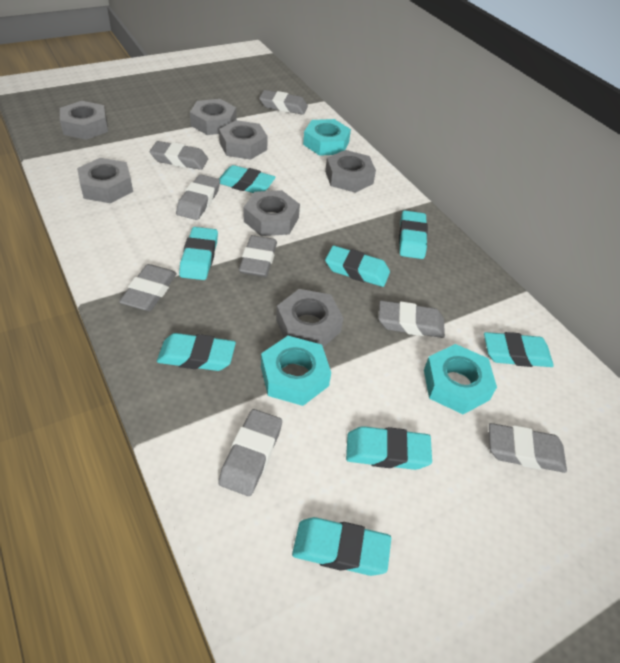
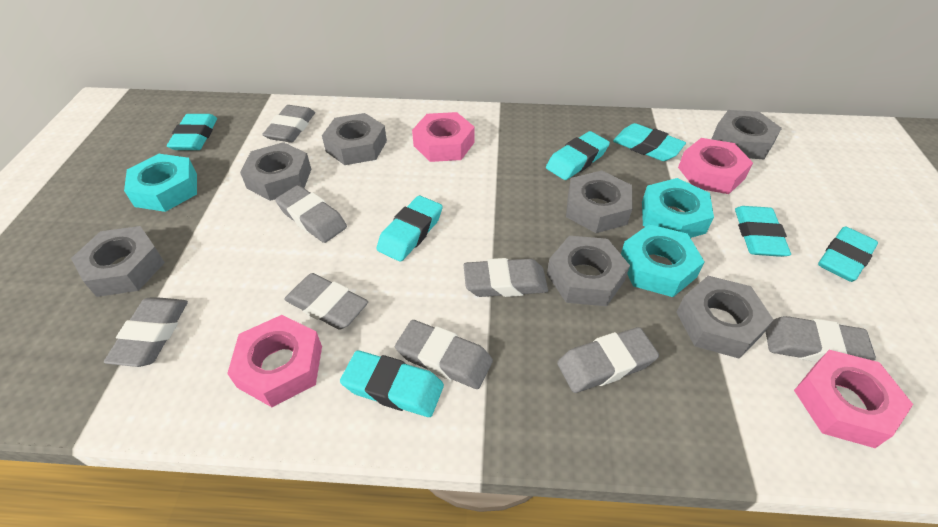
pink nut: 0 -> 4
turquoise eraser: 8 -> 7

